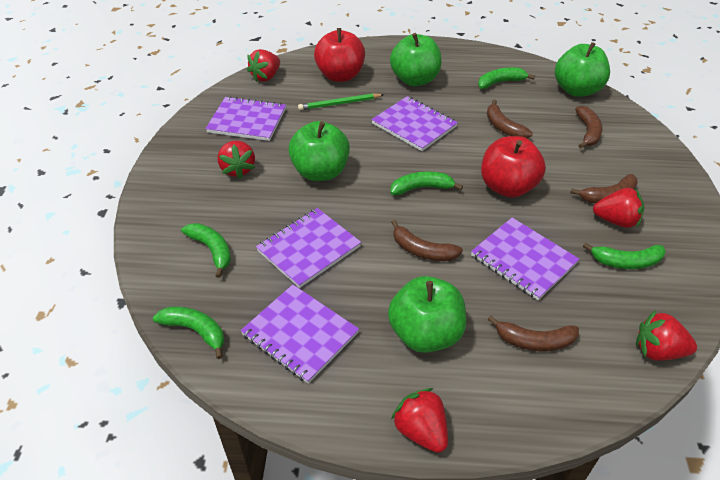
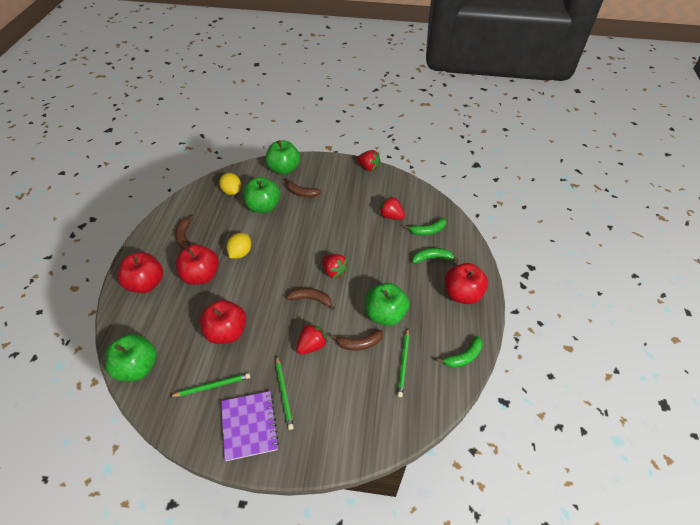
brown banana: 5 -> 4
green banana: 5 -> 3
green pencil: 1 -> 3
purple notebook: 5 -> 1
red apple: 2 -> 4
red strawberry: 5 -> 4
yellow lemon: 0 -> 2

